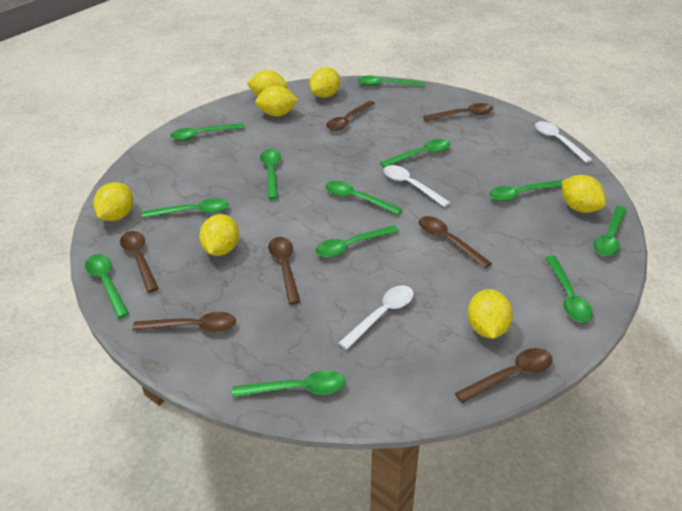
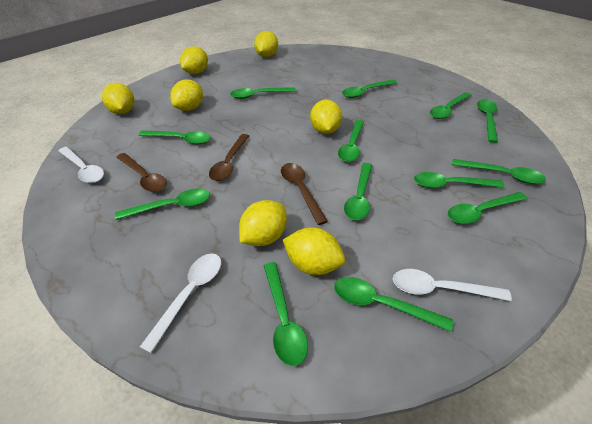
brown spoon: 7 -> 3
green spoon: 12 -> 13

